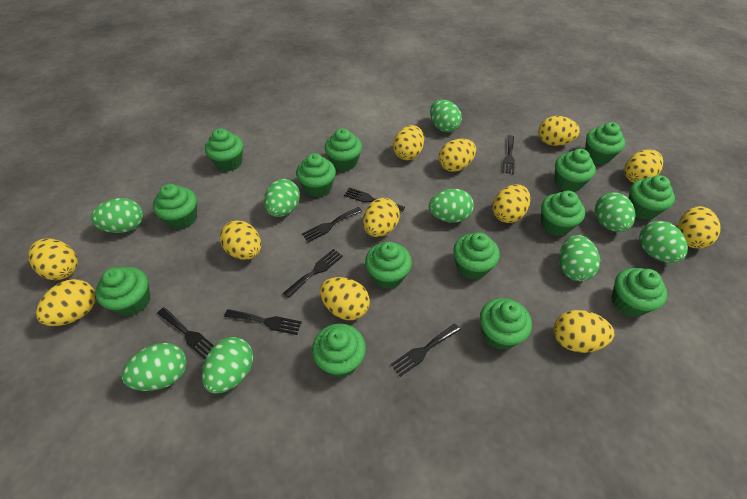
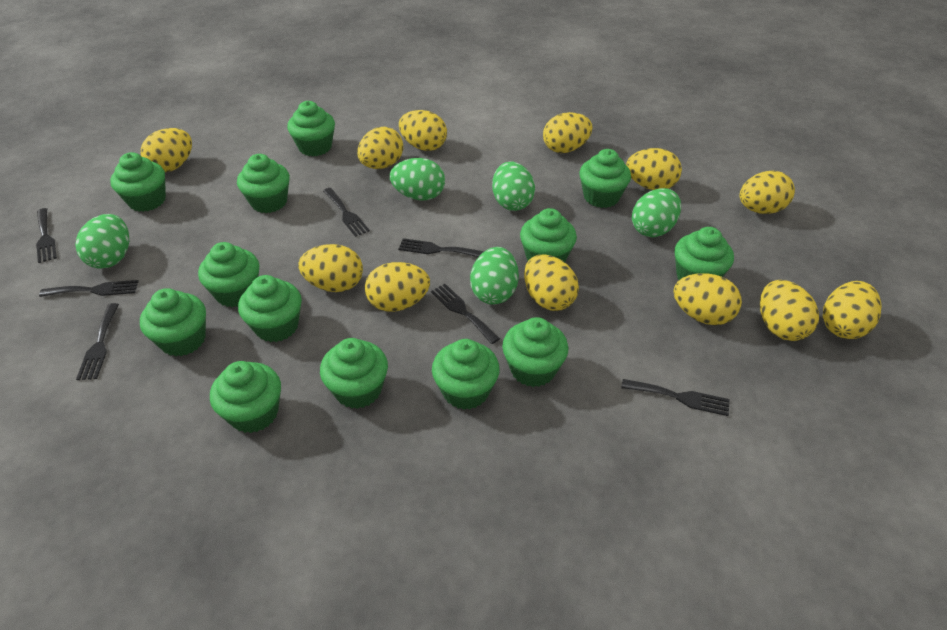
green cupcake: 14 -> 13
green egg: 9 -> 5

